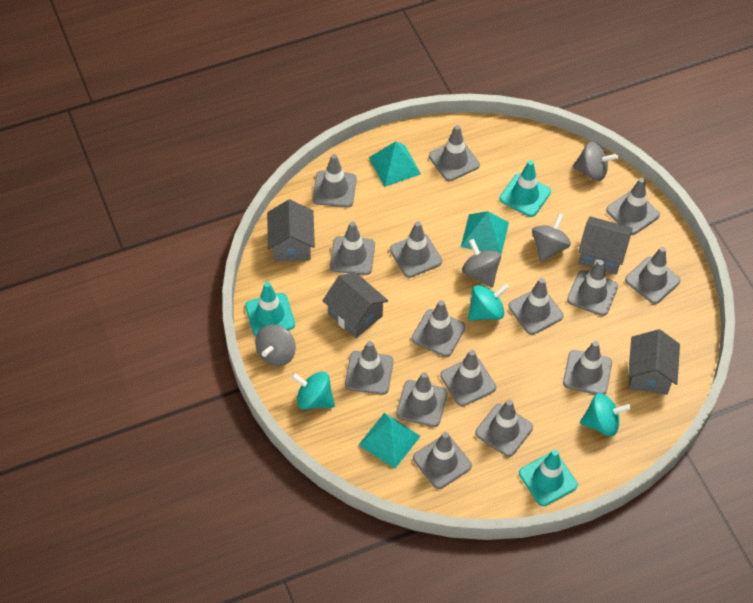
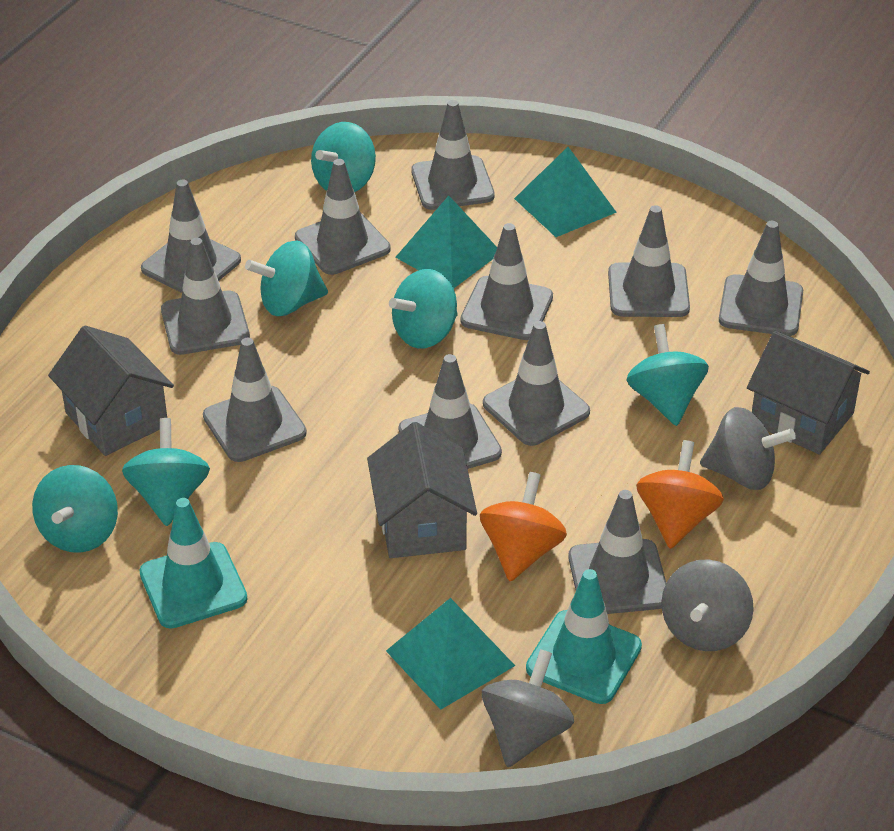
grey house: 4 -> 3
grey spinning top: 4 -> 3
grey traffic cone: 15 -> 11
orange spinning top: 0 -> 2
turquoise spinning top: 3 -> 6
turquoise traffic cone: 3 -> 2

